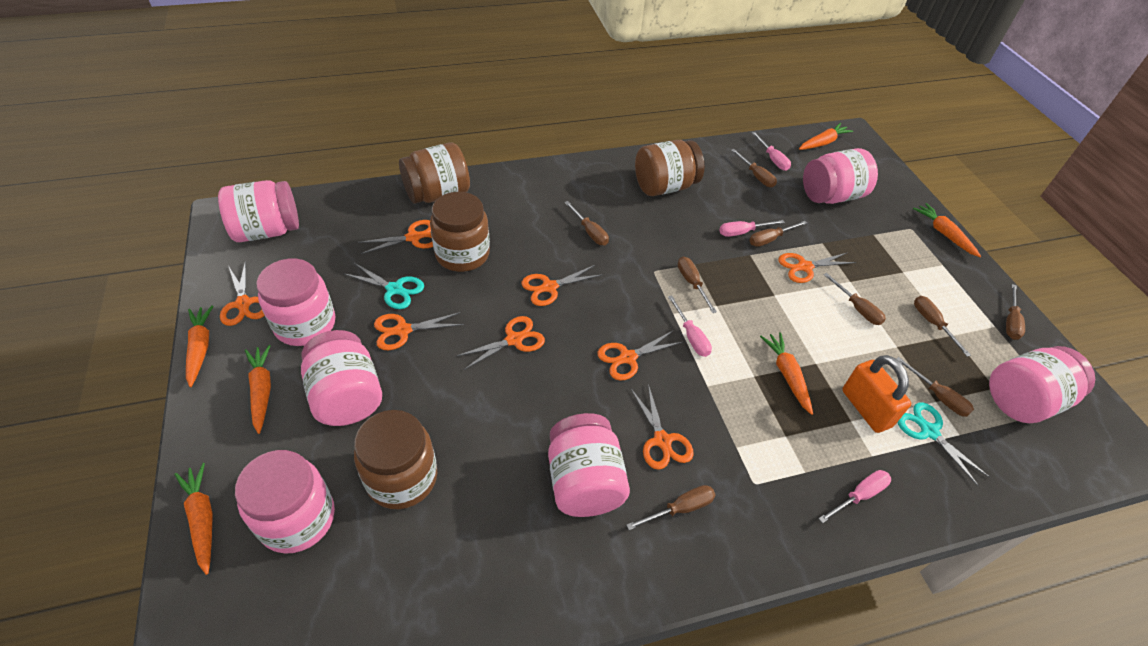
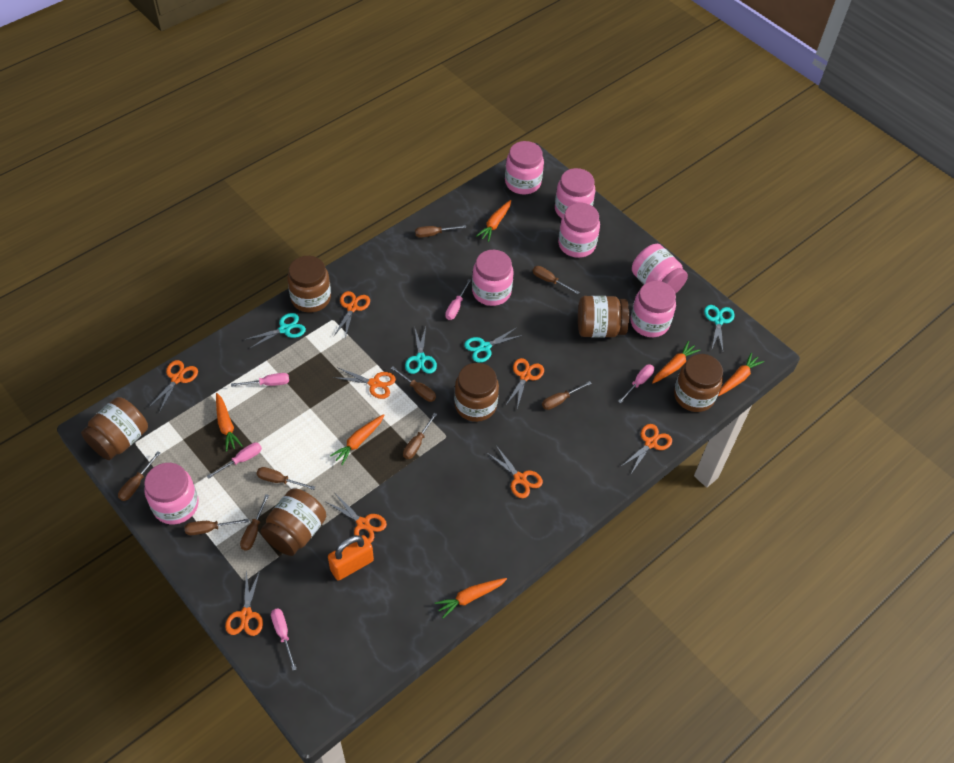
brown jar: 4 -> 6
pink screwdriver: 4 -> 5
turquoise scissors: 2 -> 4

